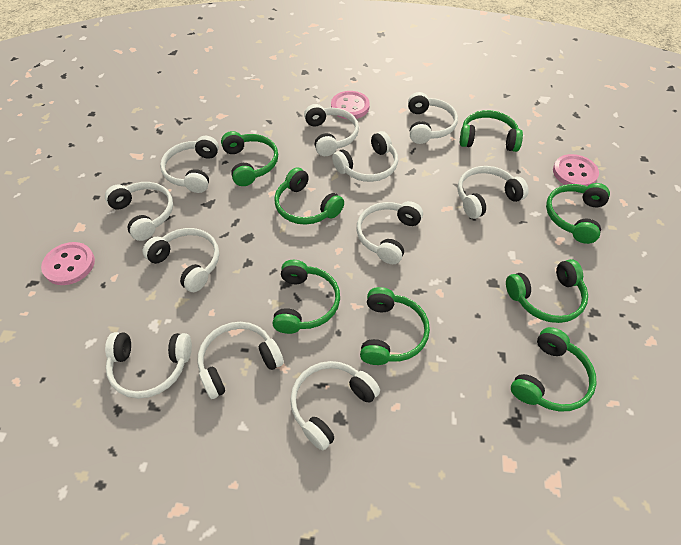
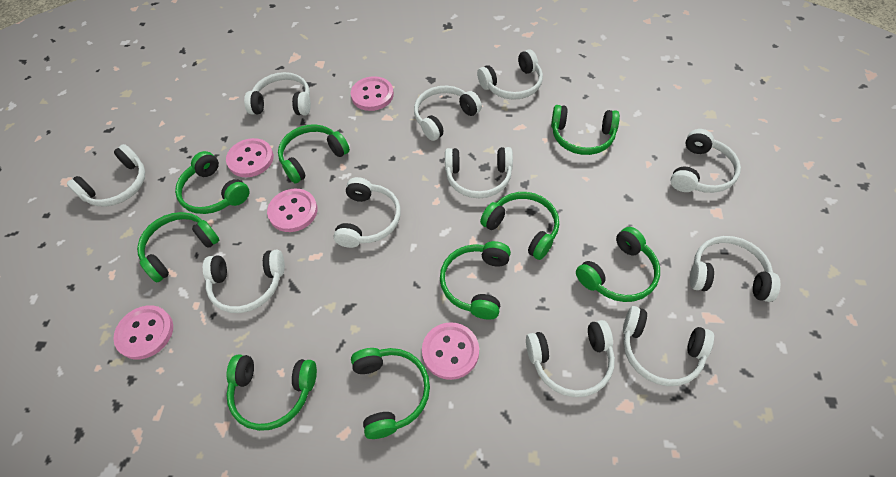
green headphones: 8 -> 9
pink button: 3 -> 5

